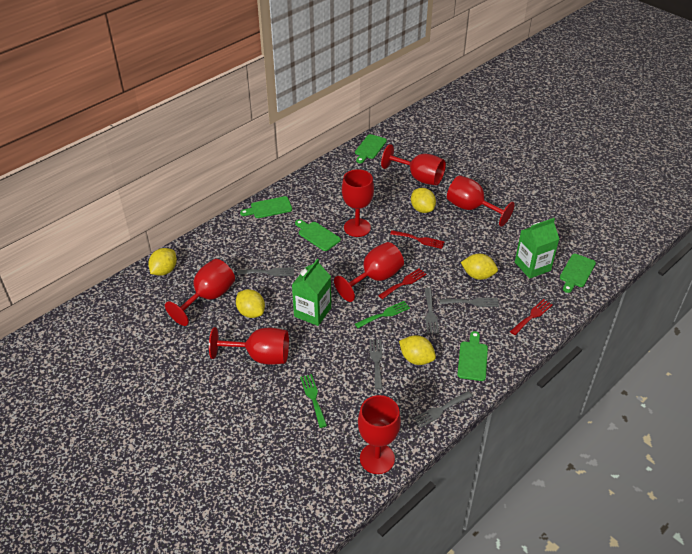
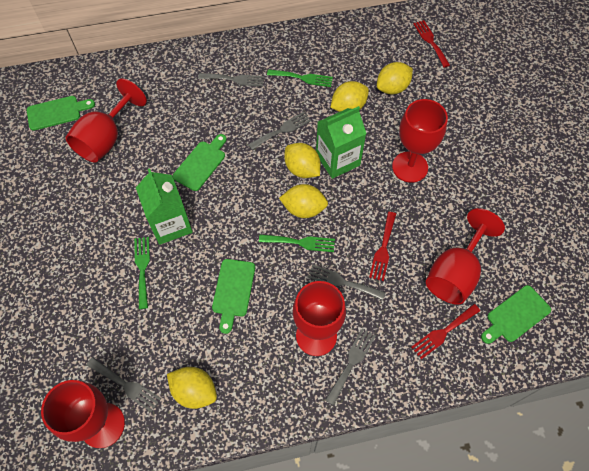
green cutting board: 5 -> 4
green fork: 2 -> 3
red goblet: 7 -> 5

